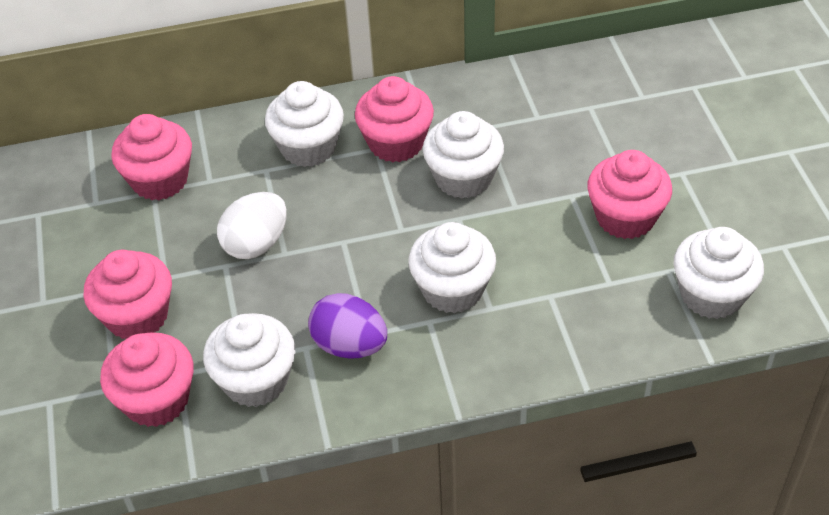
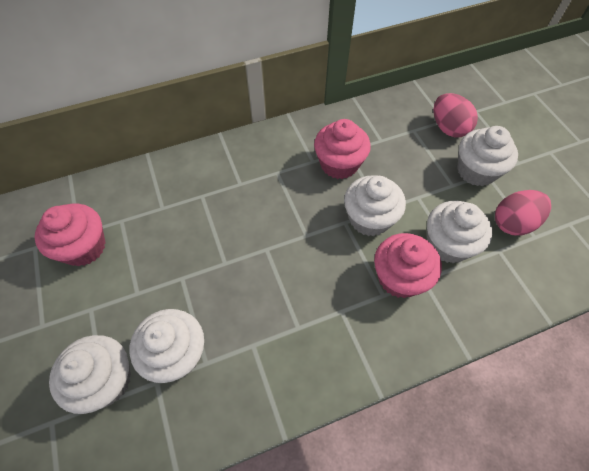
pink cupcake: 5 -> 3
pink egg: 0 -> 2
purple egg: 1 -> 0
white egg: 1 -> 0

